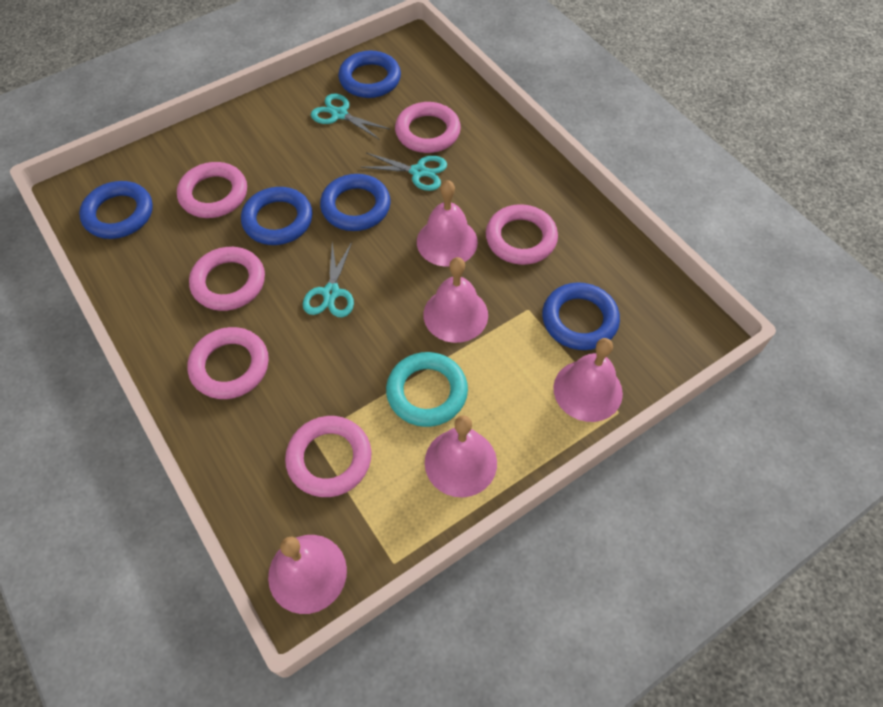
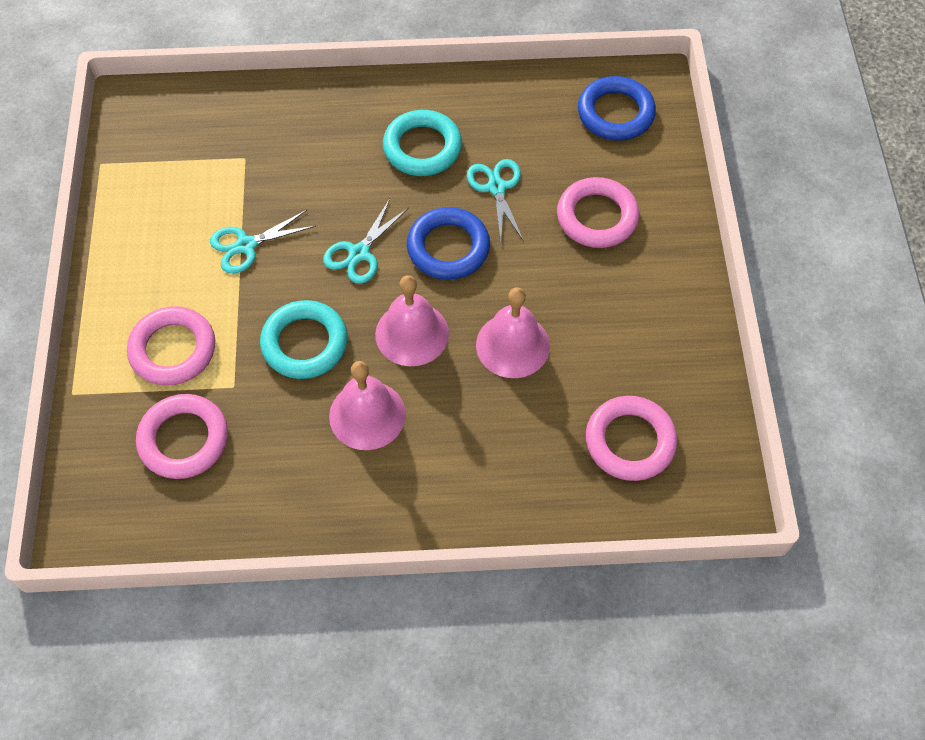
blue ring: 5 -> 2
pink bell: 5 -> 3
pink ring: 6 -> 4
turquoise ring: 1 -> 2

